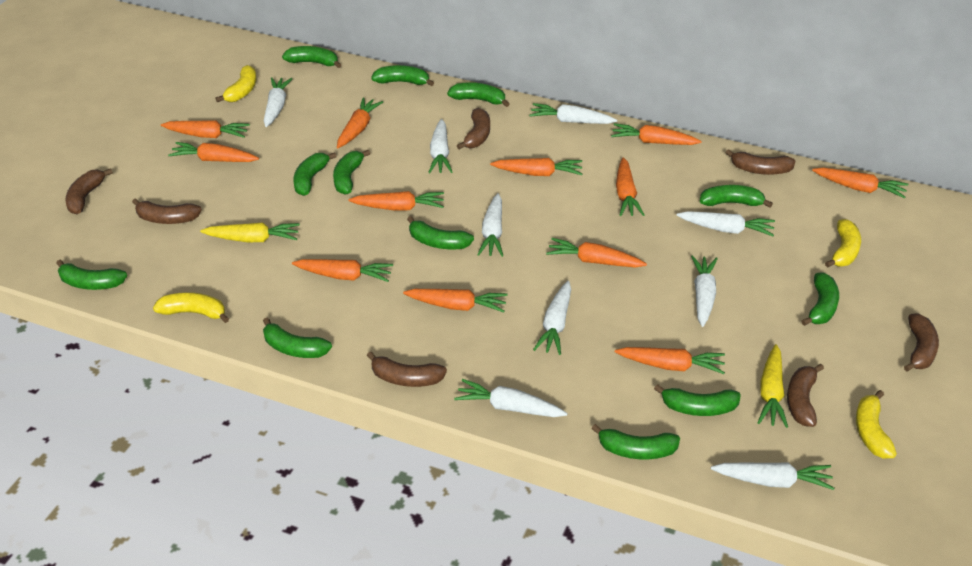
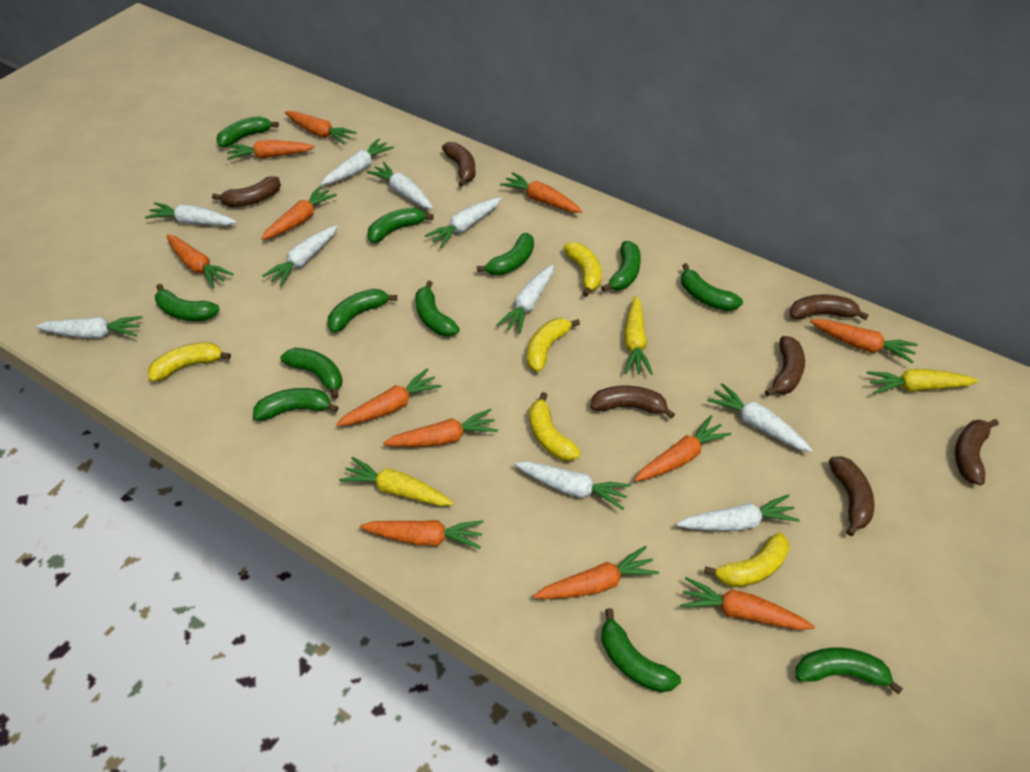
white carrot: 9 -> 10
yellow banana: 4 -> 5
yellow carrot: 2 -> 3

